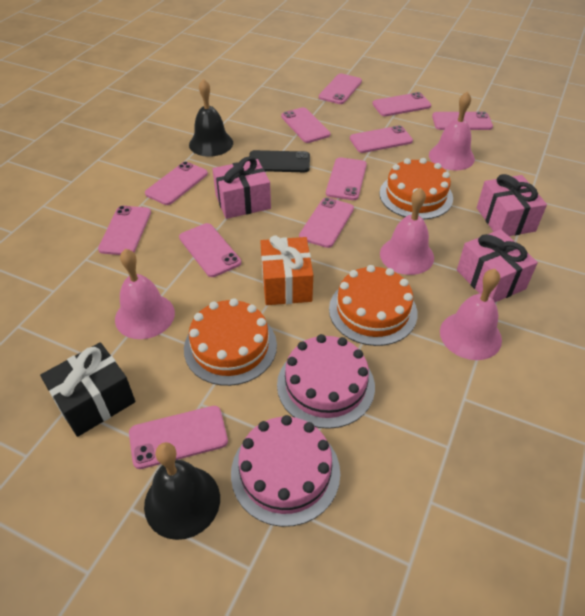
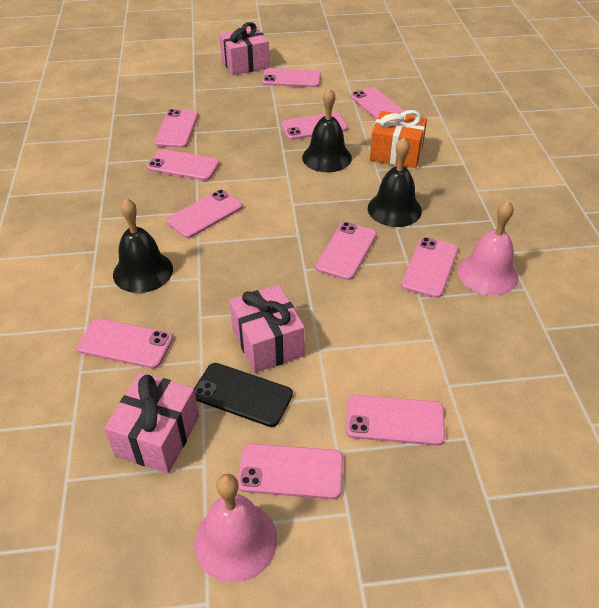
black bell: 2 -> 3
black gift: 1 -> 0
orange cake: 3 -> 0
pink bell: 4 -> 2
pink cake: 2 -> 0

